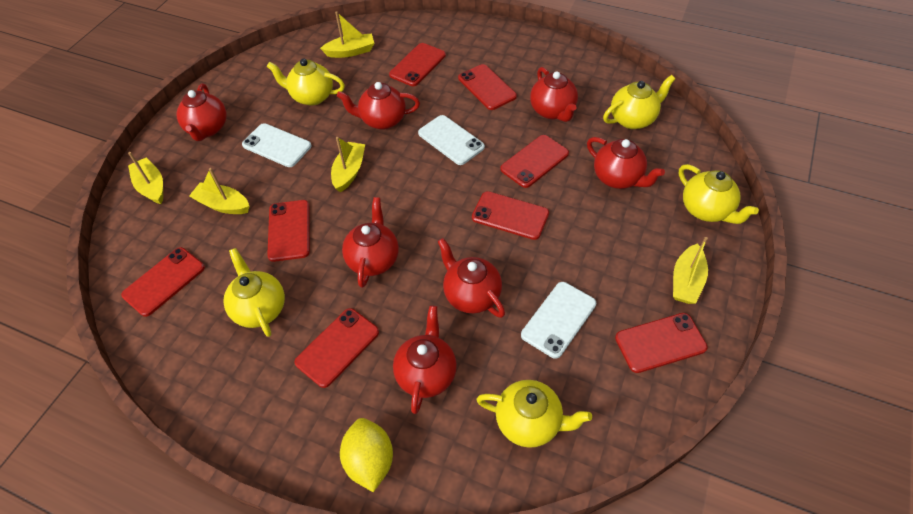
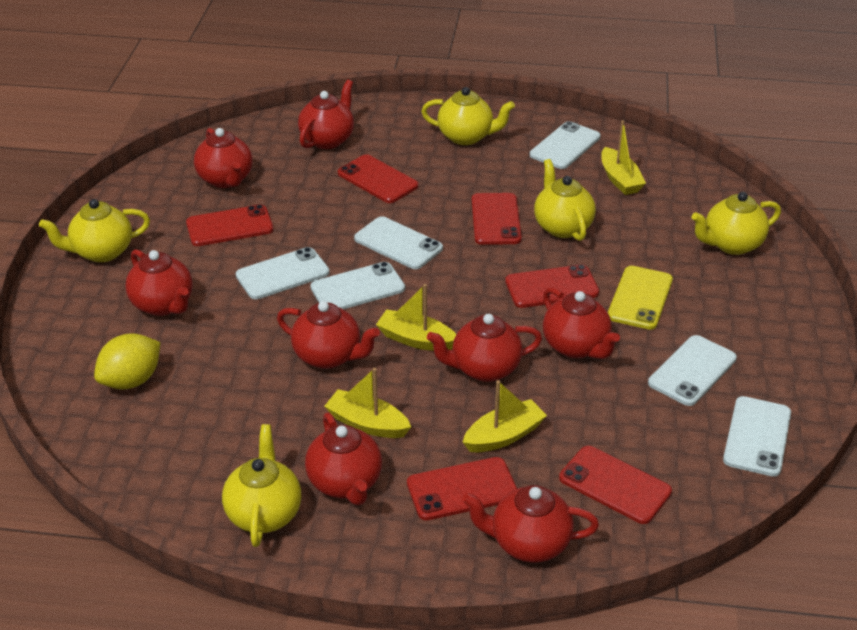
red phone: 8 -> 6
red teapot: 7 -> 8
white phone: 3 -> 6
yellow boat: 5 -> 4
yellow phone: 0 -> 1

